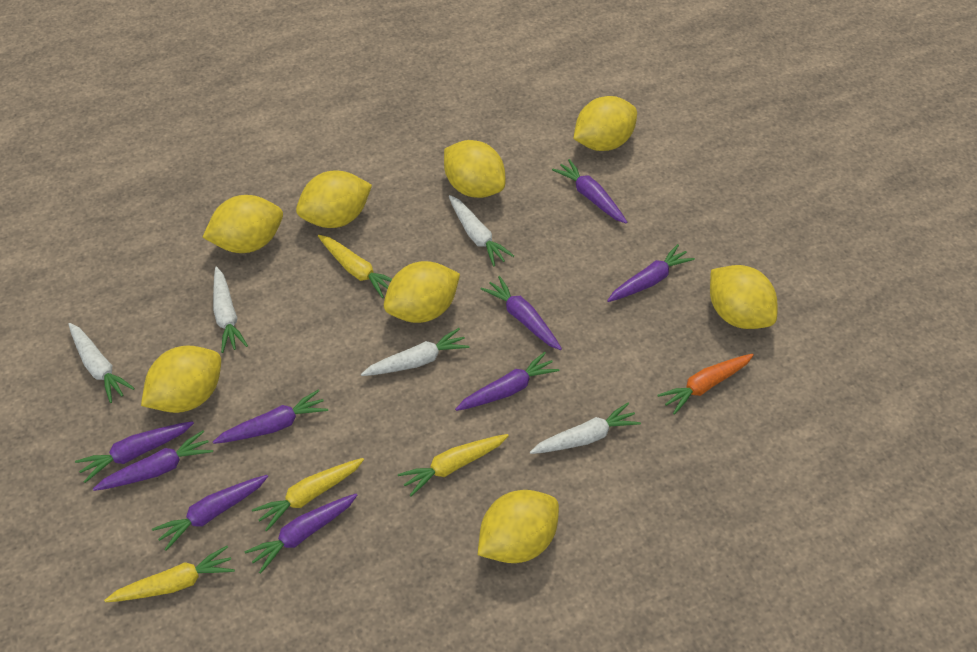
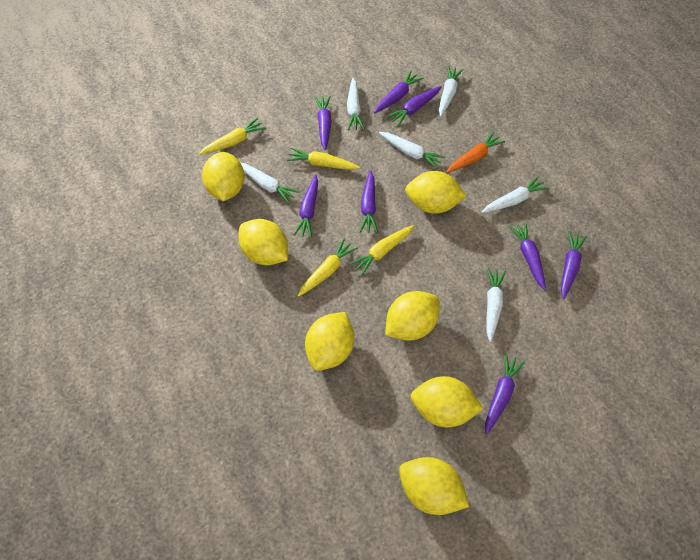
purple carrot: 9 -> 8
white carrot: 5 -> 6
yellow lemon: 8 -> 7

